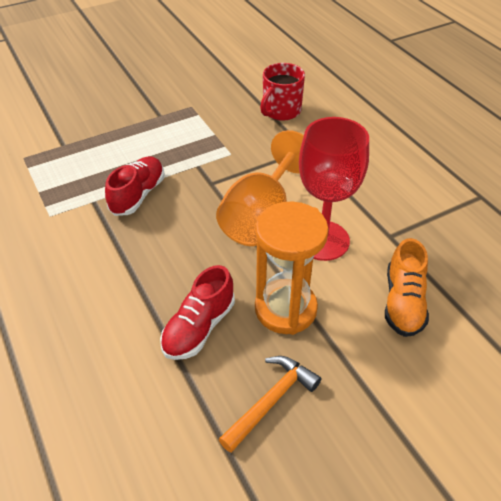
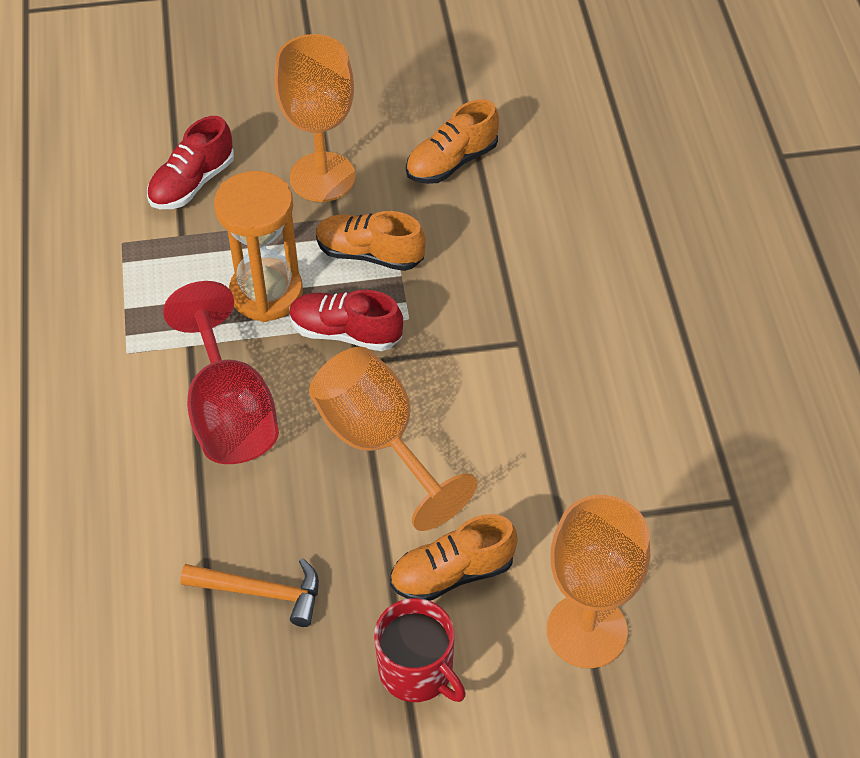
orange goblet: 1 -> 3
orange shoe: 1 -> 3

